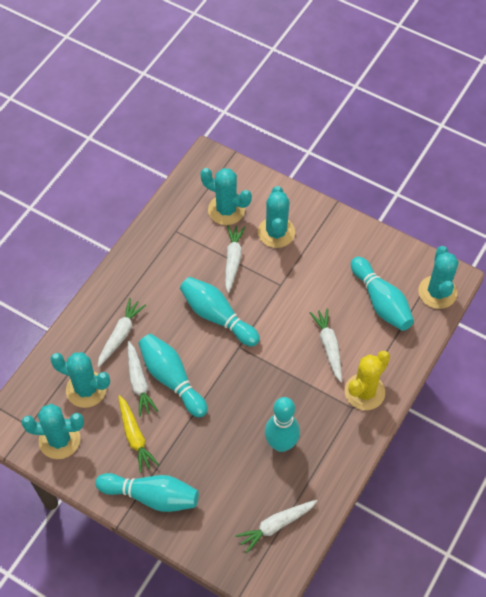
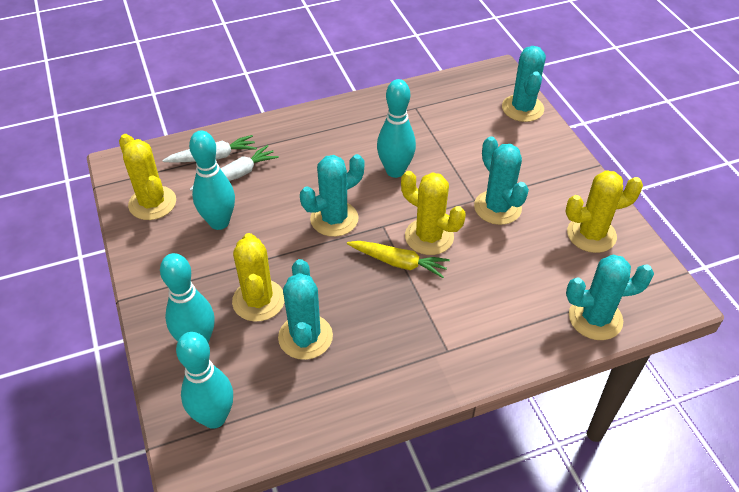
turquoise bowling pin: 5 -> 4
white carrot: 5 -> 2
yellow cactus: 1 -> 4

